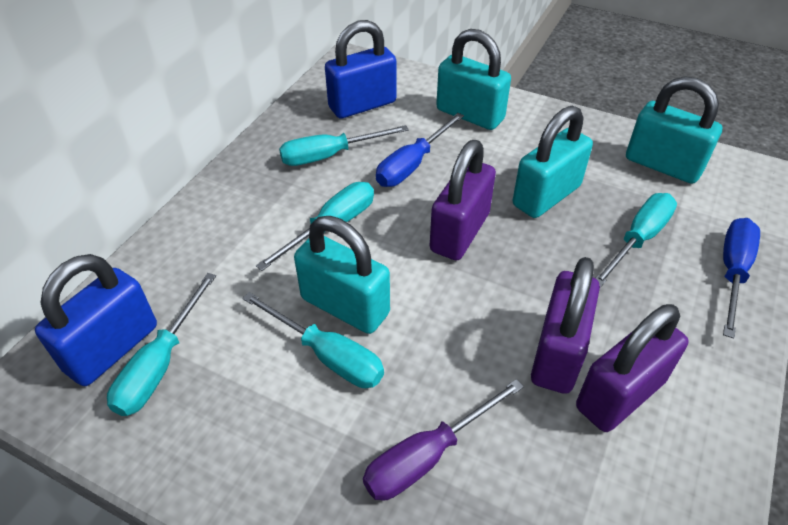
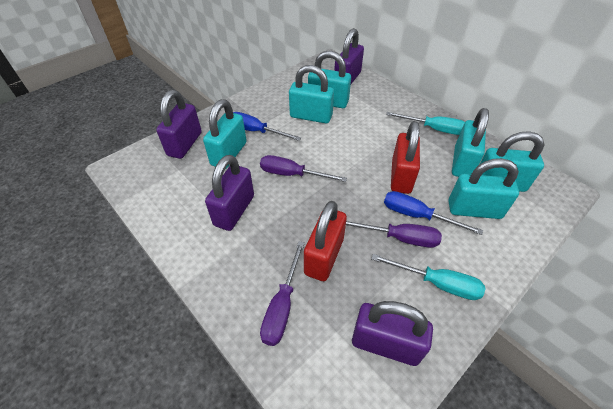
blue padlock: 2 -> 0
purple padlock: 3 -> 4
purple screwdriver: 1 -> 3
red padlock: 0 -> 2
turquoise padlock: 4 -> 6
turquoise screwdriver: 5 -> 2

